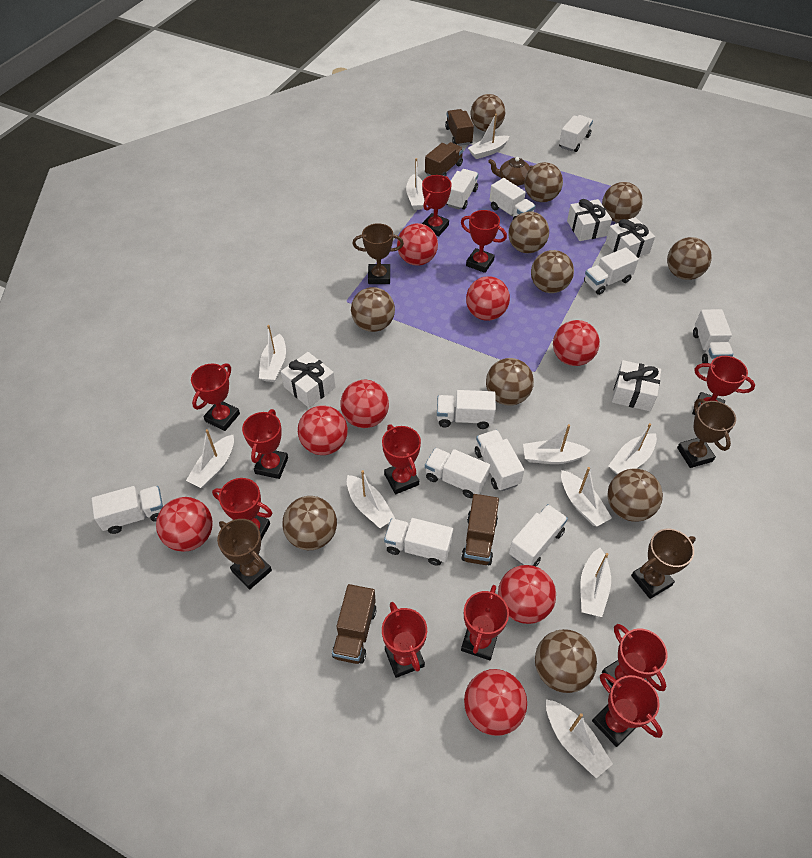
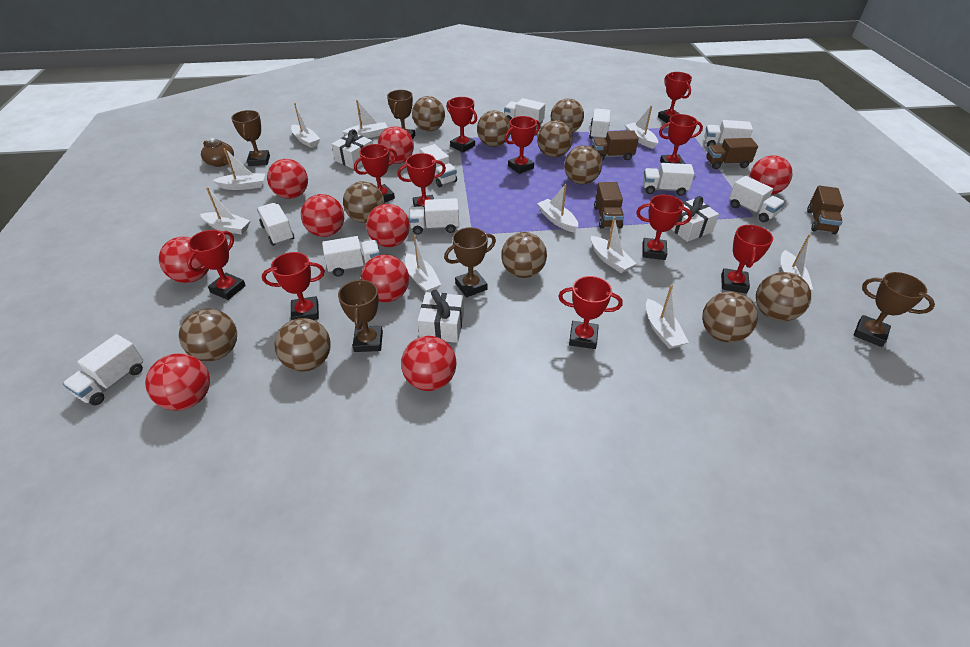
brown trophy: 4 -> 5
red ball: 8 -> 9
white gift: 4 -> 3
white truck: 11 -> 10

